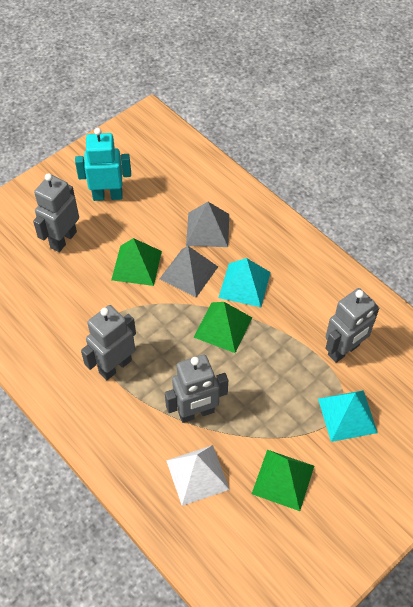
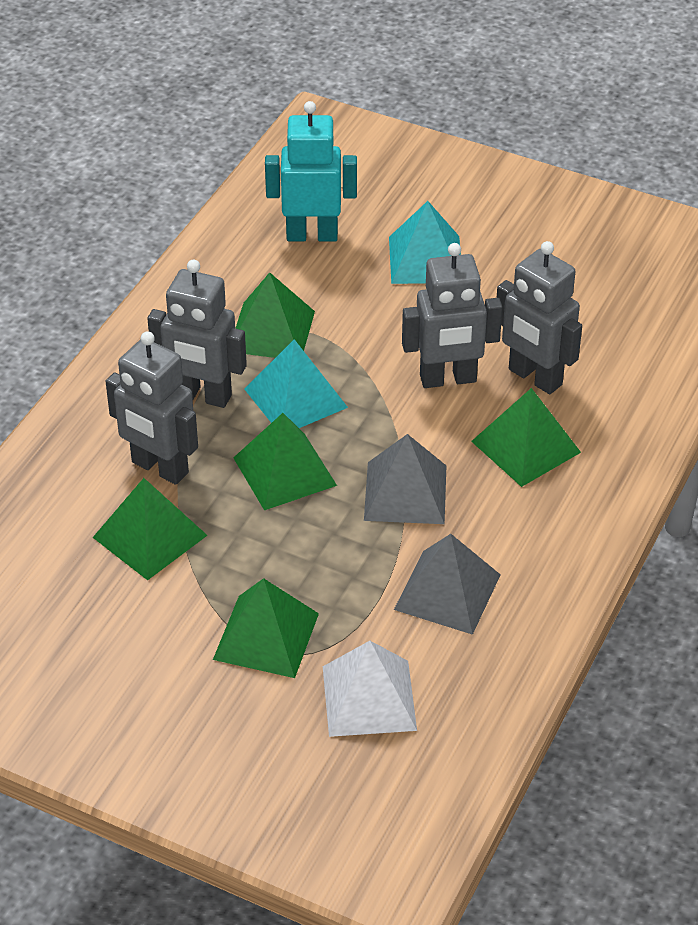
green pyramid: 3 -> 5

